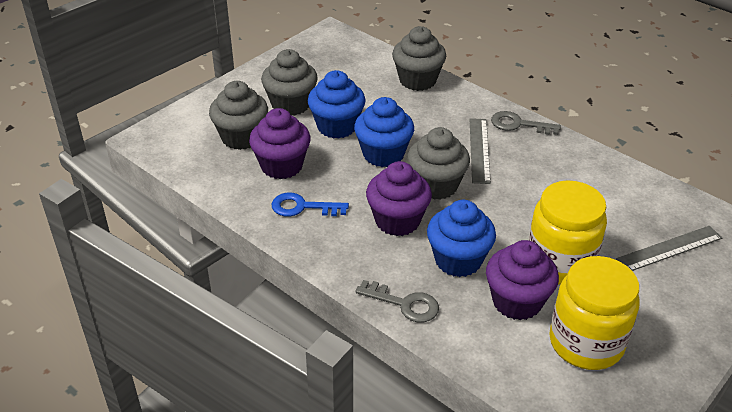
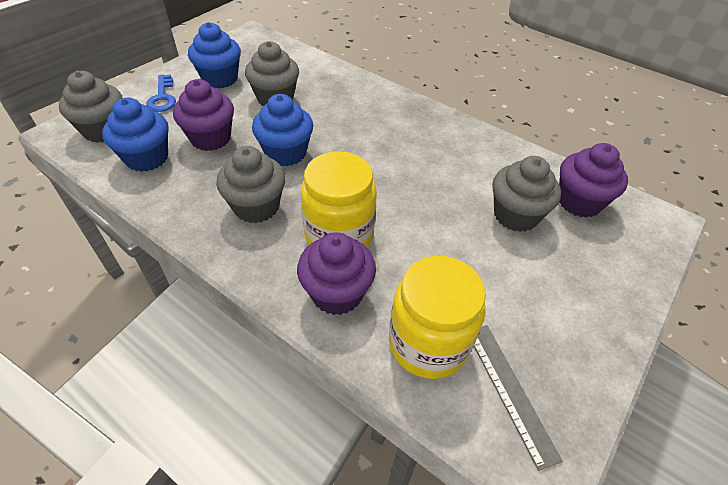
grey key: 2 -> 0
grey ruler: 2 -> 1

